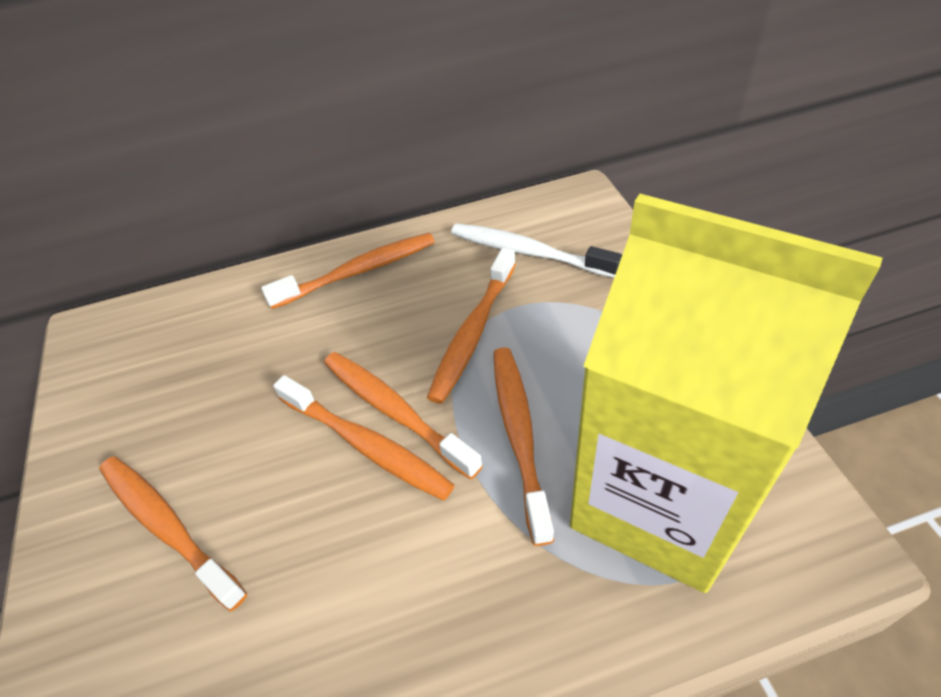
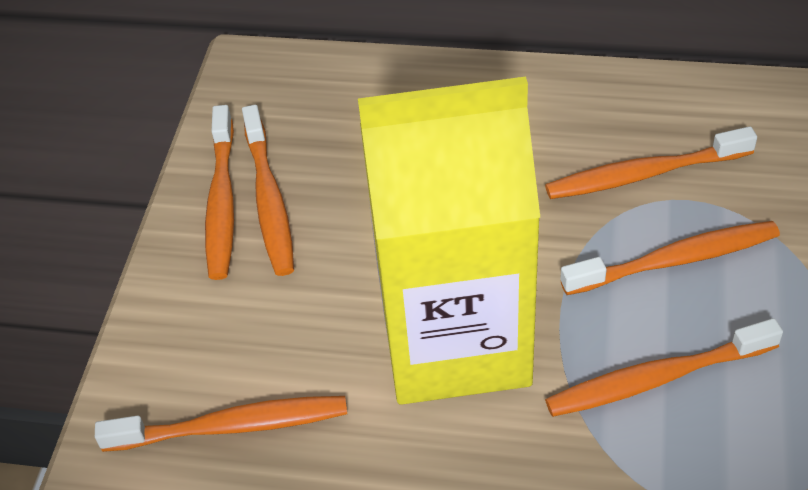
white toothbrush: 1 -> 0

